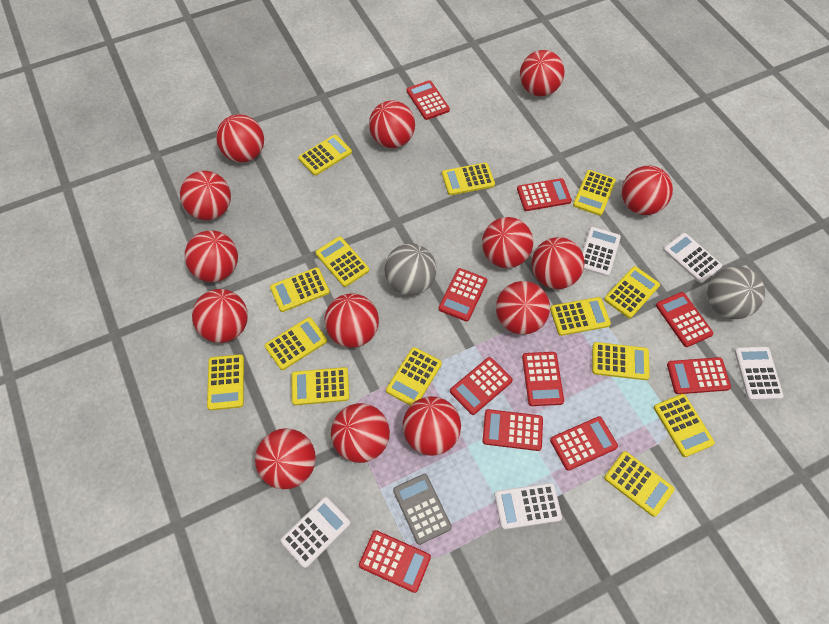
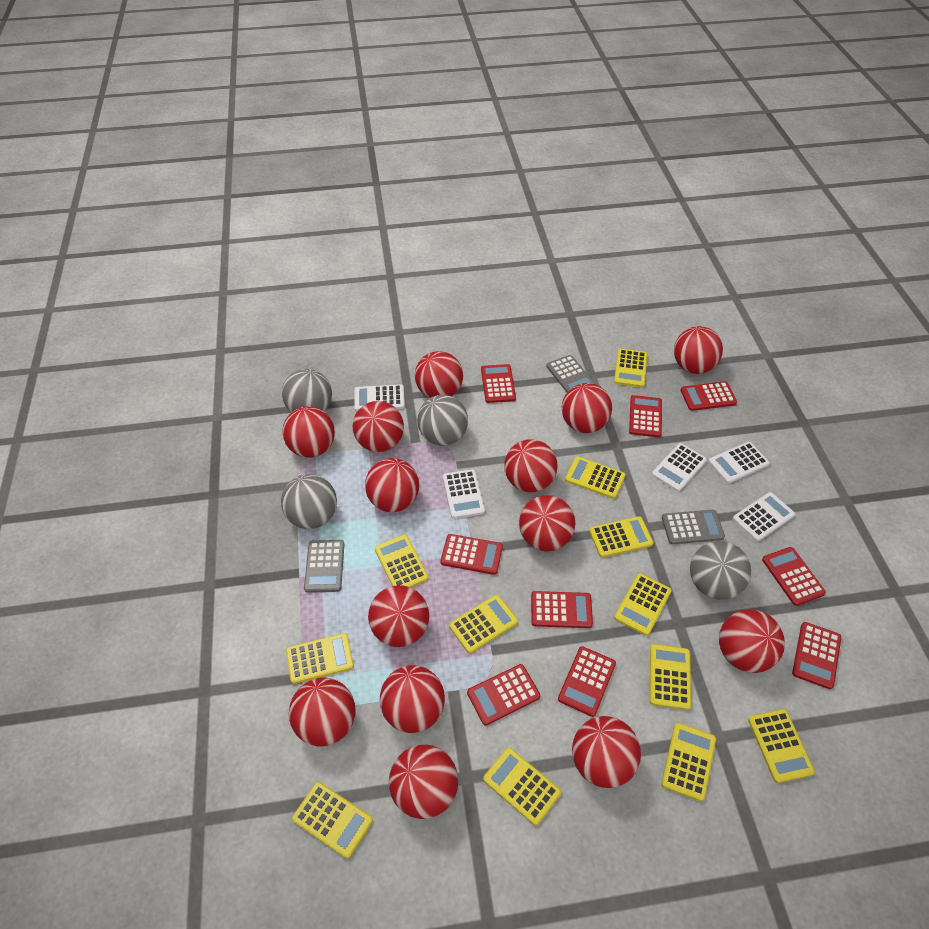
grey ball: 2 -> 4
grey calculator: 1 -> 3
red calculator: 10 -> 9
yellow calculator: 14 -> 12

